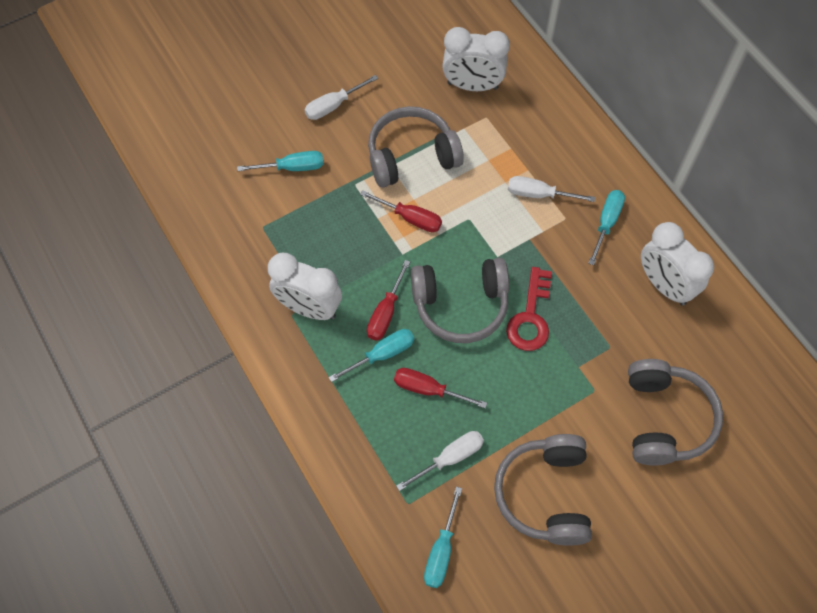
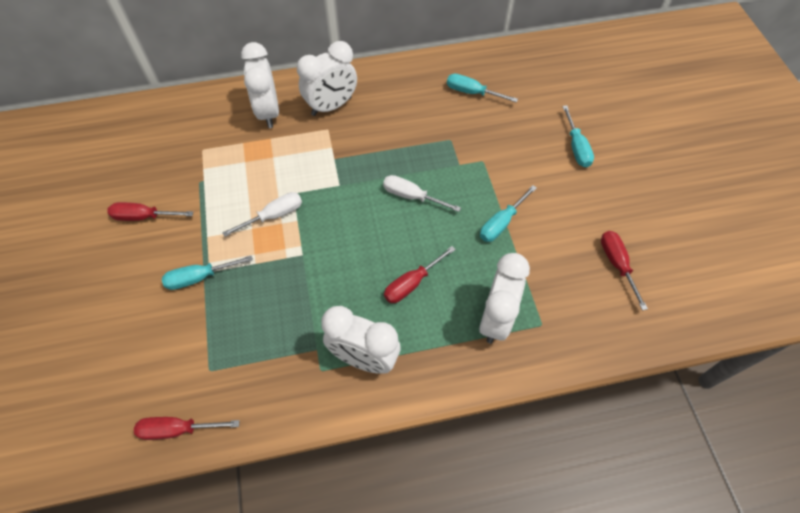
grey headphones: 4 -> 0
red key: 1 -> 0
red screwdriver: 3 -> 4
white clock: 3 -> 4
white screwdriver: 3 -> 2

